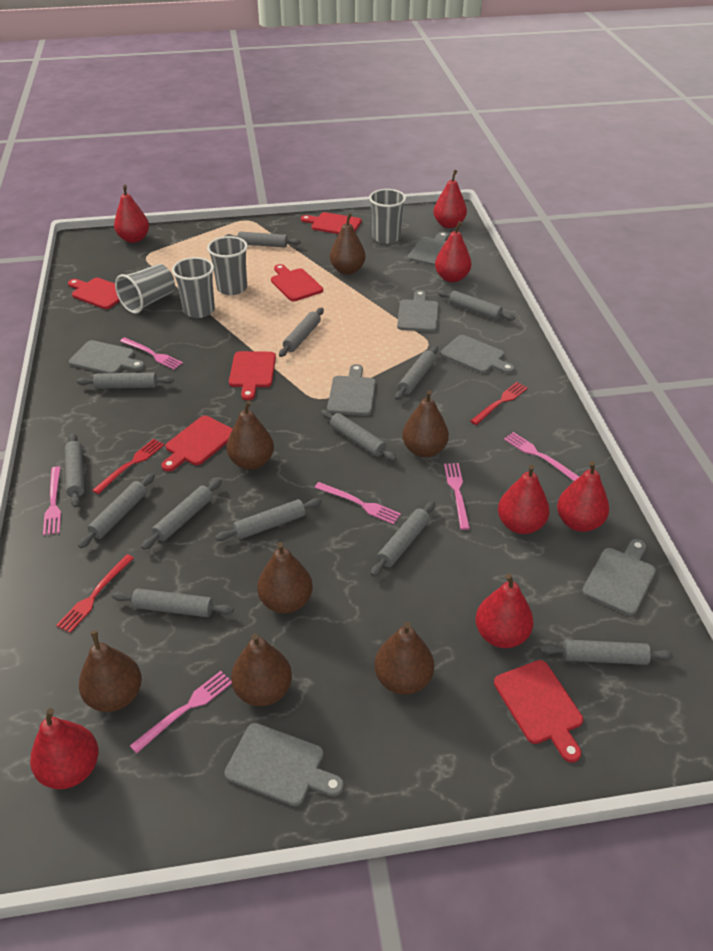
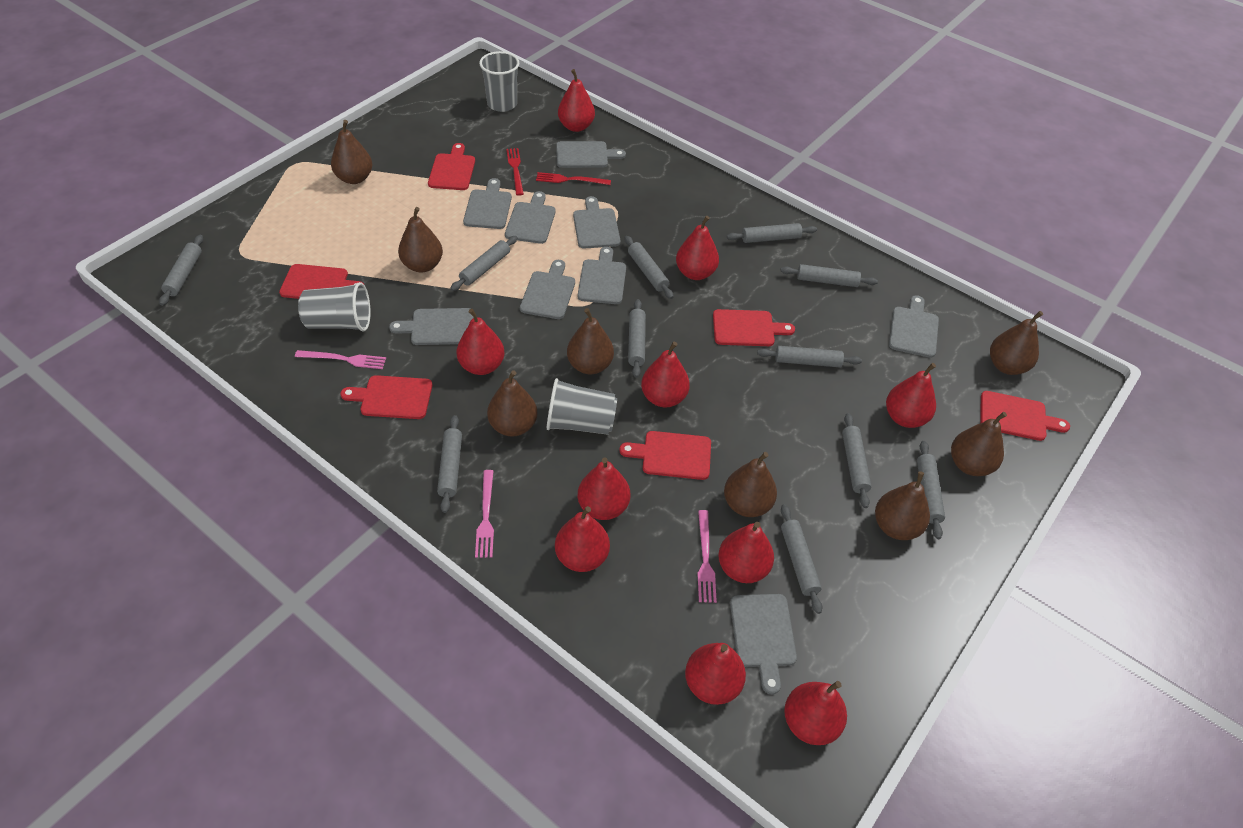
brown pear: 7 -> 8
grey cup: 4 -> 3
grey cutting board: 7 -> 9
grey rolling pin: 13 -> 11
pink fork: 6 -> 3
red fork: 3 -> 2
red pear: 7 -> 10

